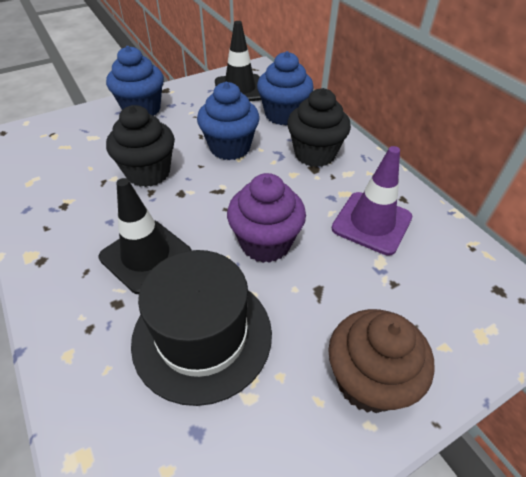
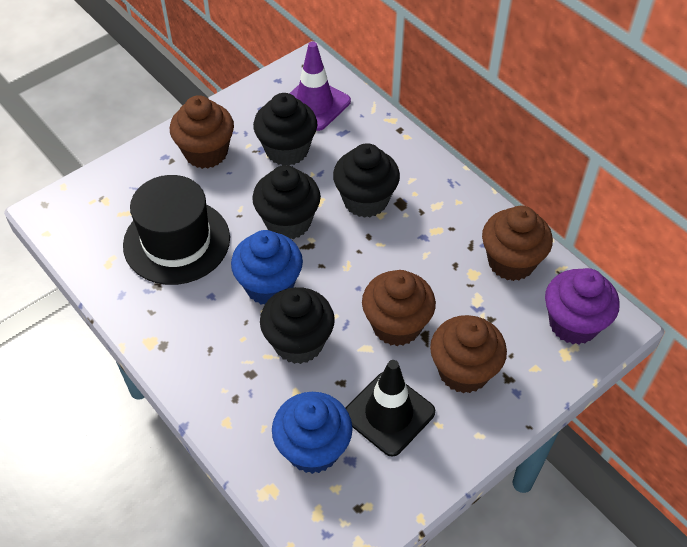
black cupcake: 2 -> 4
black traffic cone: 2 -> 1
blue cupcake: 3 -> 2
brown cupcake: 1 -> 4

